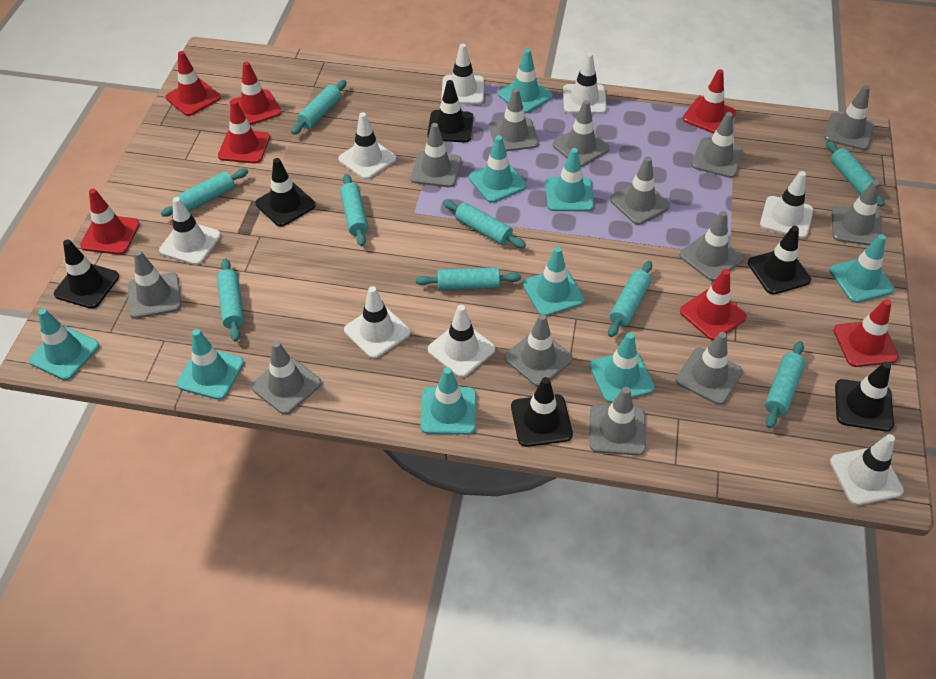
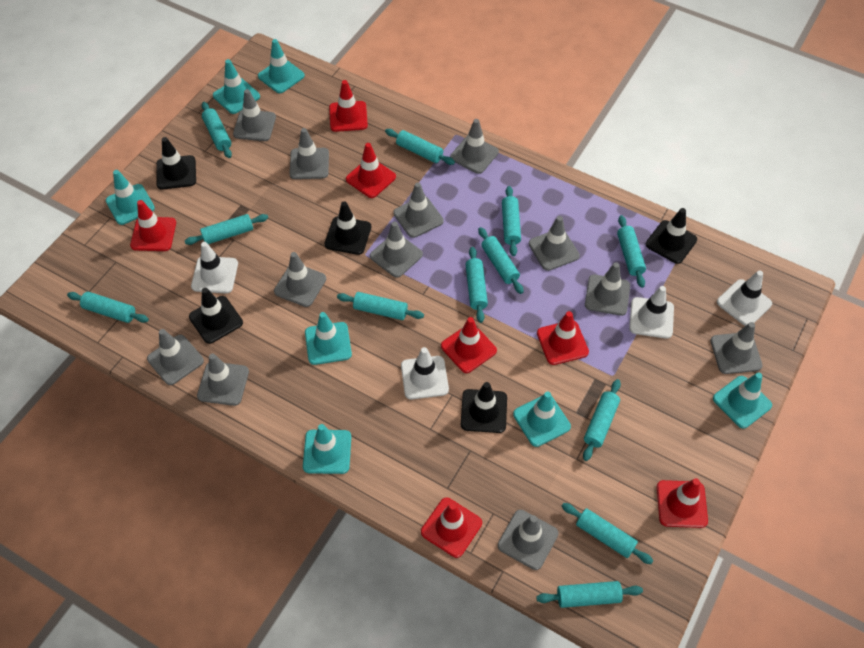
black traffic cone: 6 -> 5
grey traffic cone: 13 -> 12
turquoise rolling pin: 9 -> 12
turquoise traffic cone: 9 -> 7
white traffic cone: 8 -> 4

